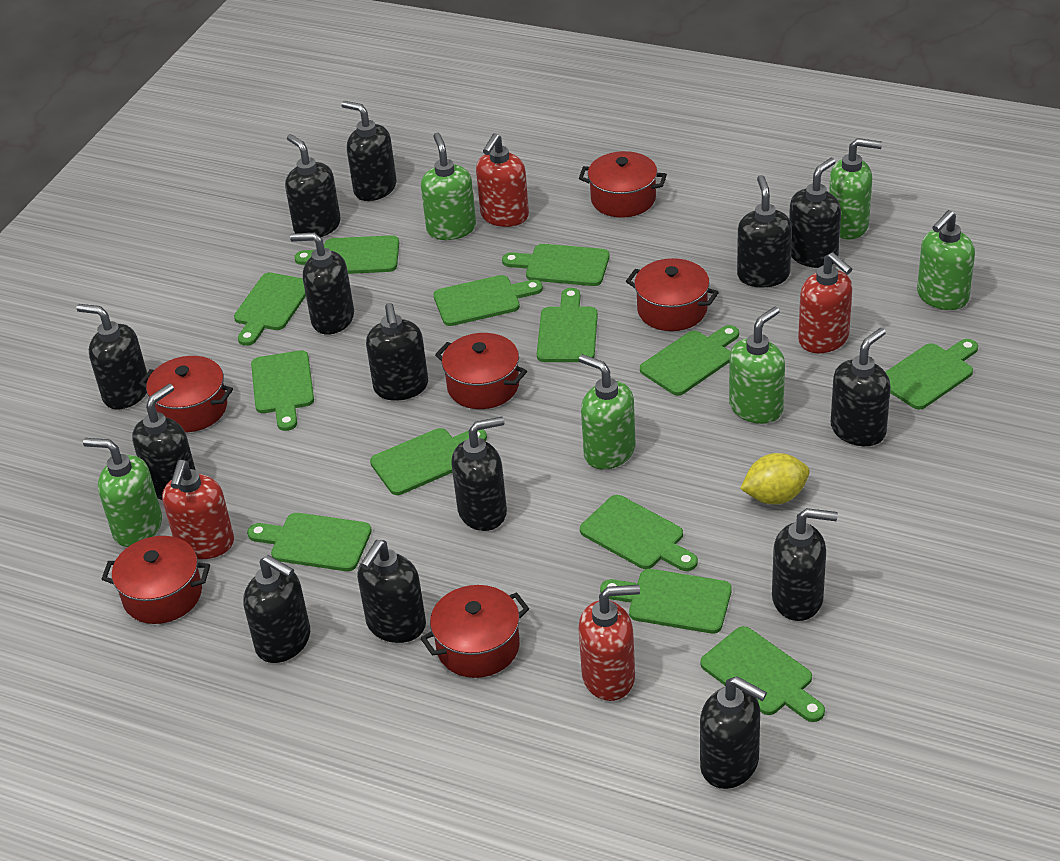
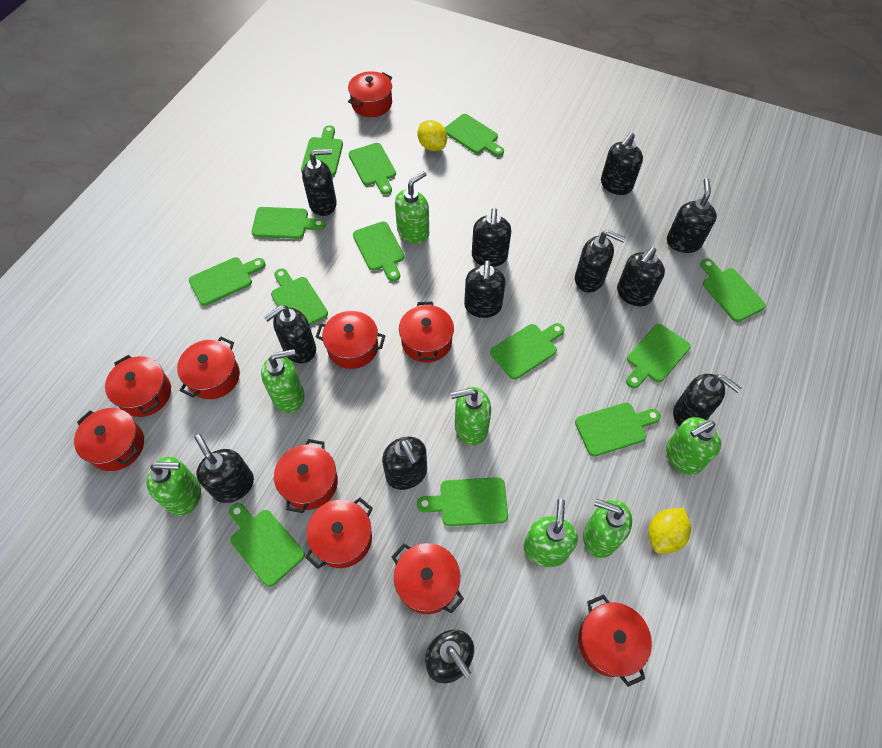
black soap dispenser: 14 -> 12
green soap dispenser: 6 -> 7
red pot: 6 -> 10
red soap dispenser: 4 -> 0
yellow lemon: 1 -> 2

